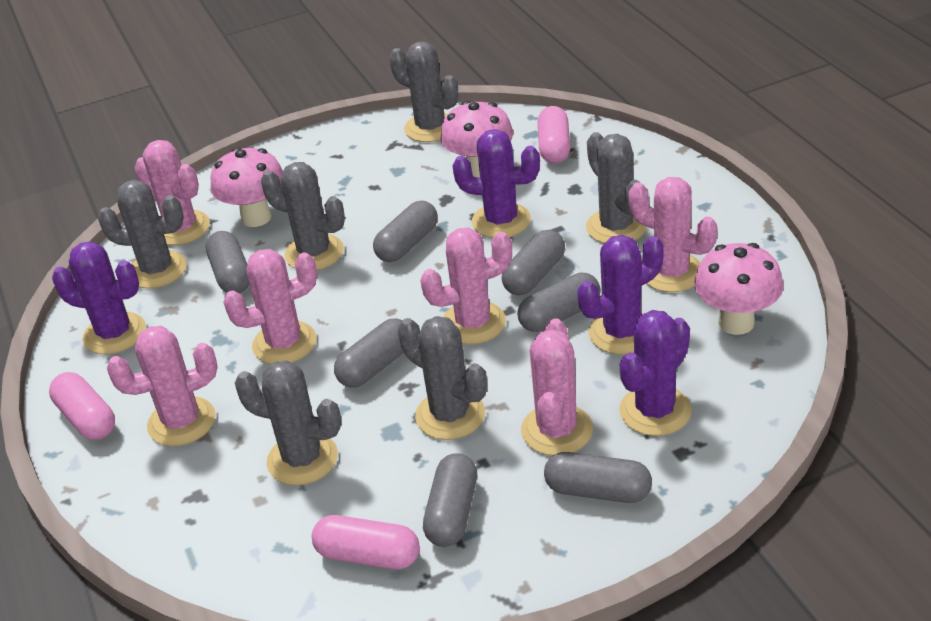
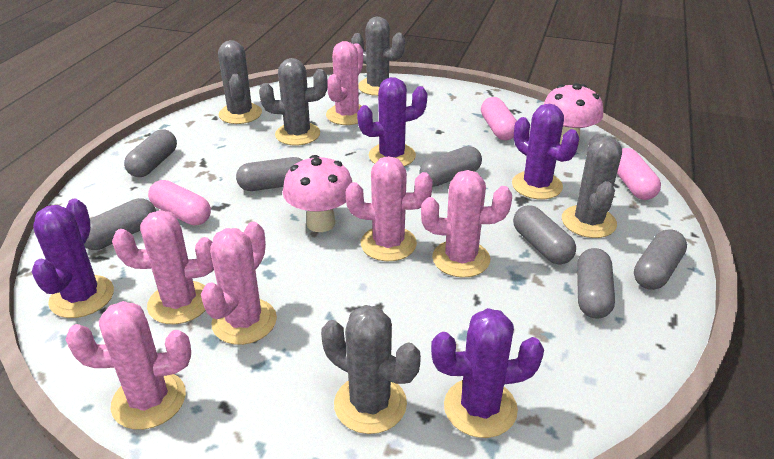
grey cactus: 6 -> 5
pink mushroom: 3 -> 2

